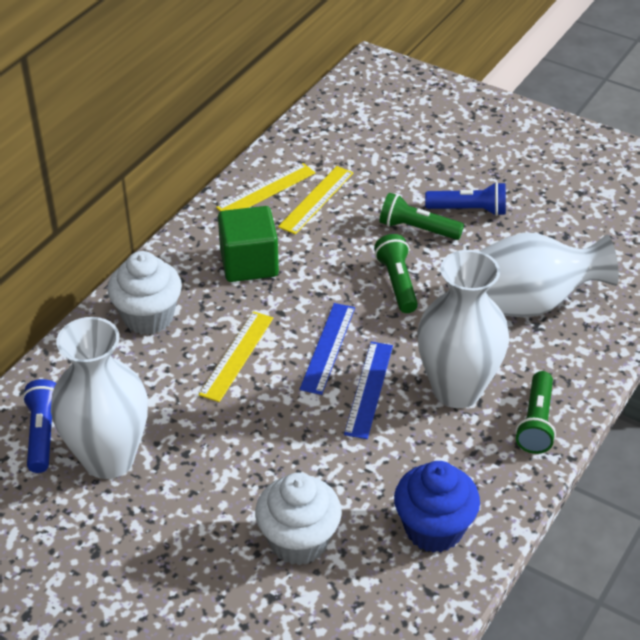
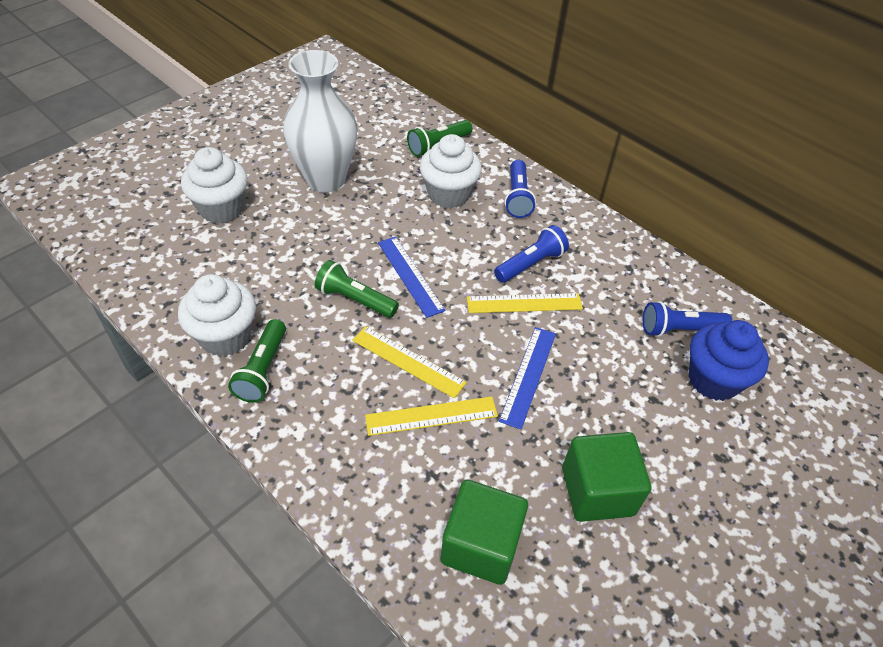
blue flashlight: 2 -> 3
green cube: 1 -> 2
white cupcake: 2 -> 3
white vase: 3 -> 1

